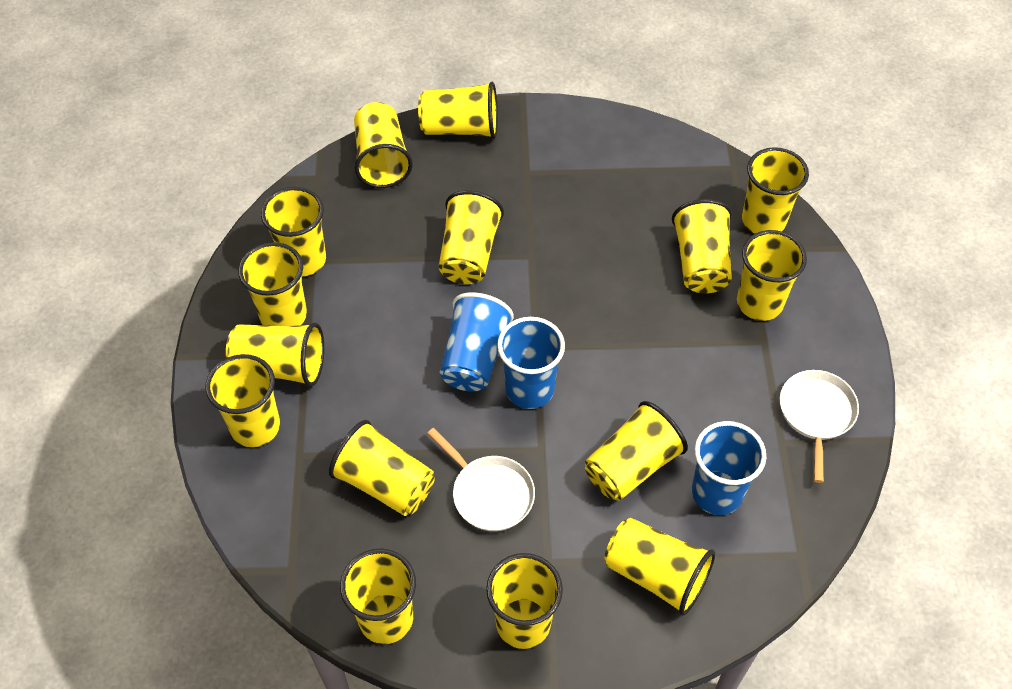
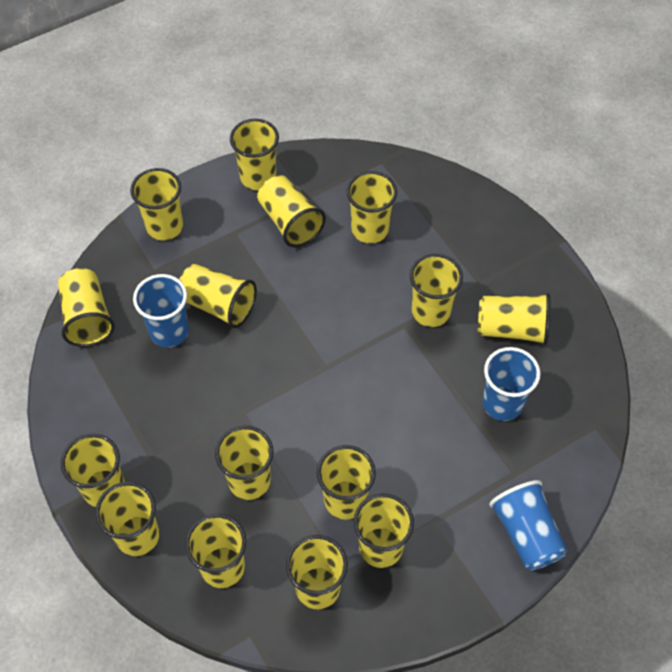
white pan: 2 -> 0

